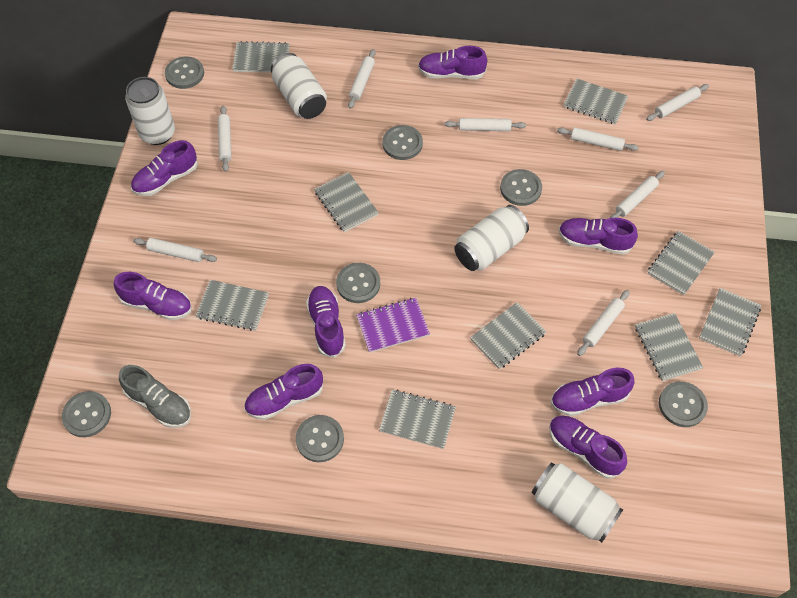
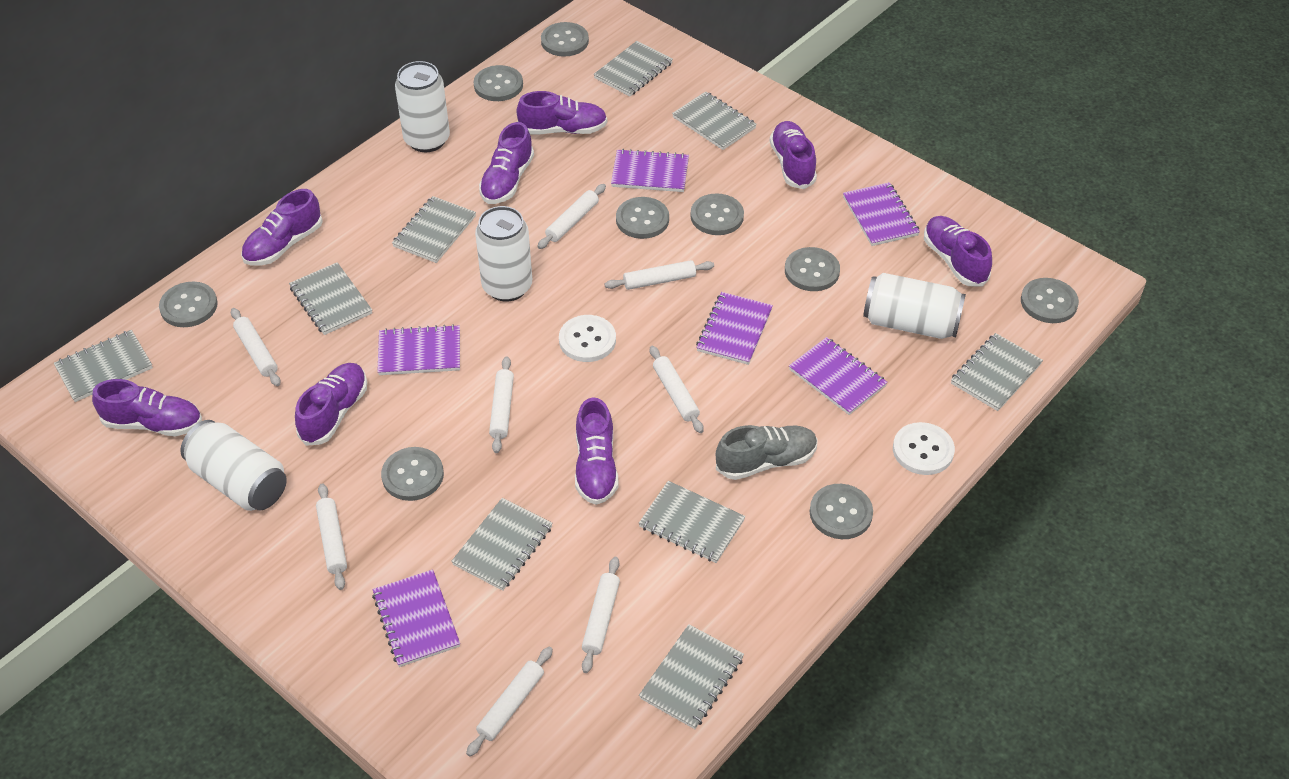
grey button: 7 -> 9
purple notebook: 1 -> 6
white button: 0 -> 2

